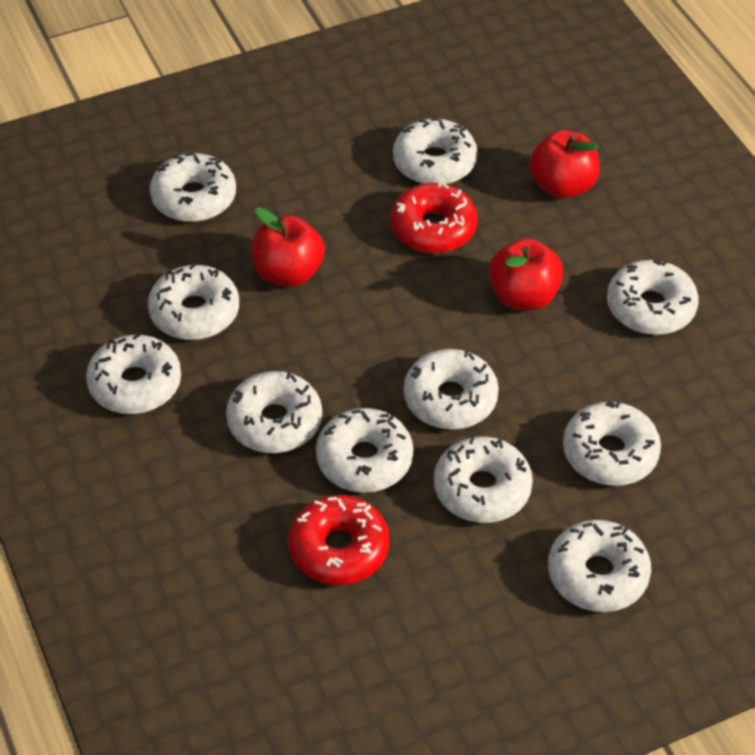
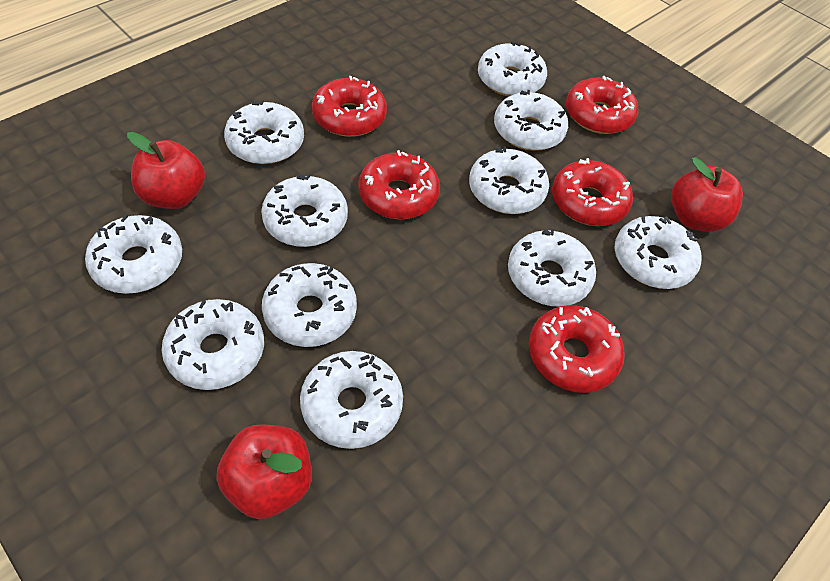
red donut: 2 -> 5

